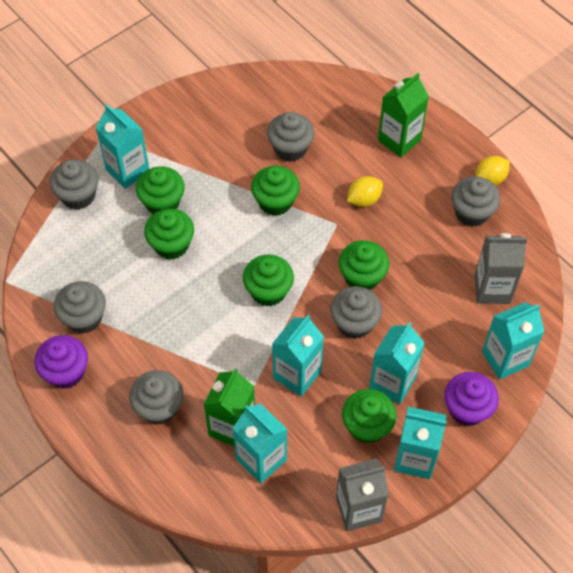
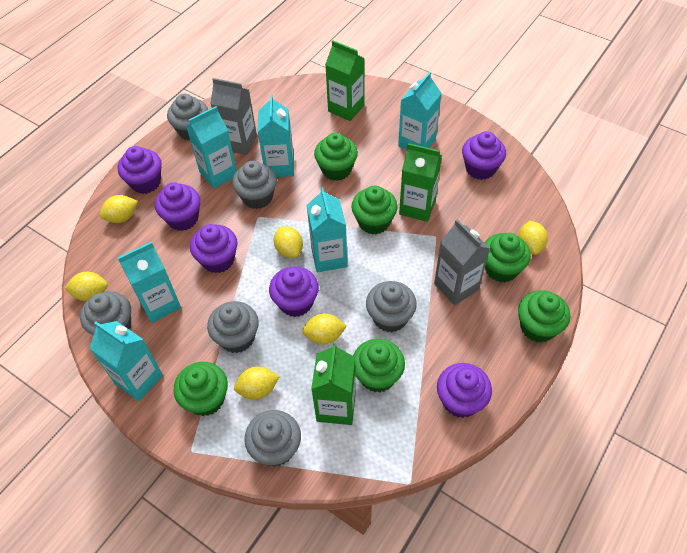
green carton: 2 -> 3
purple cupcake: 2 -> 6
yellow lemon: 2 -> 6

